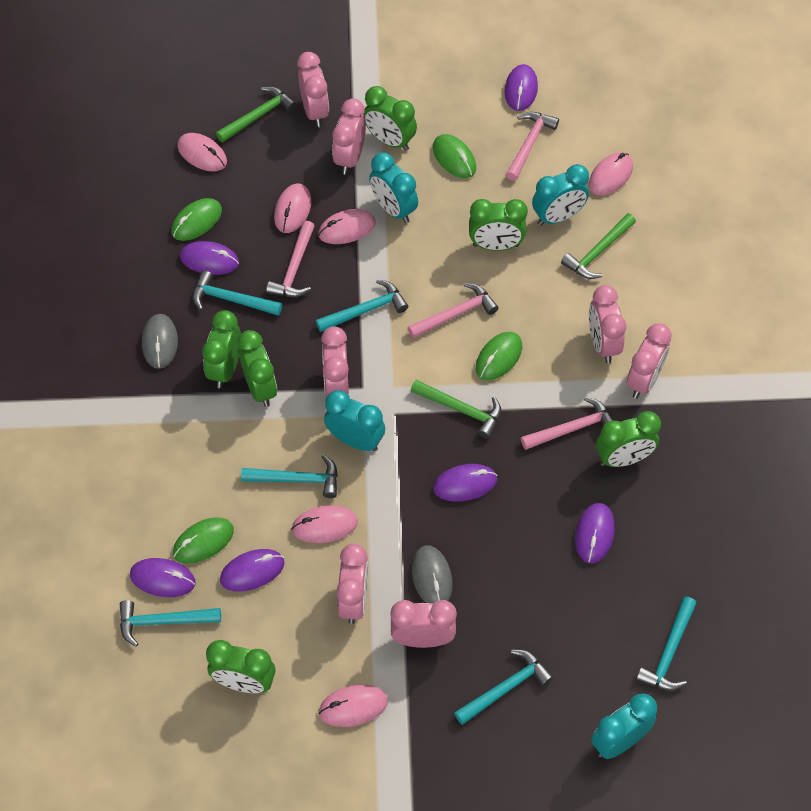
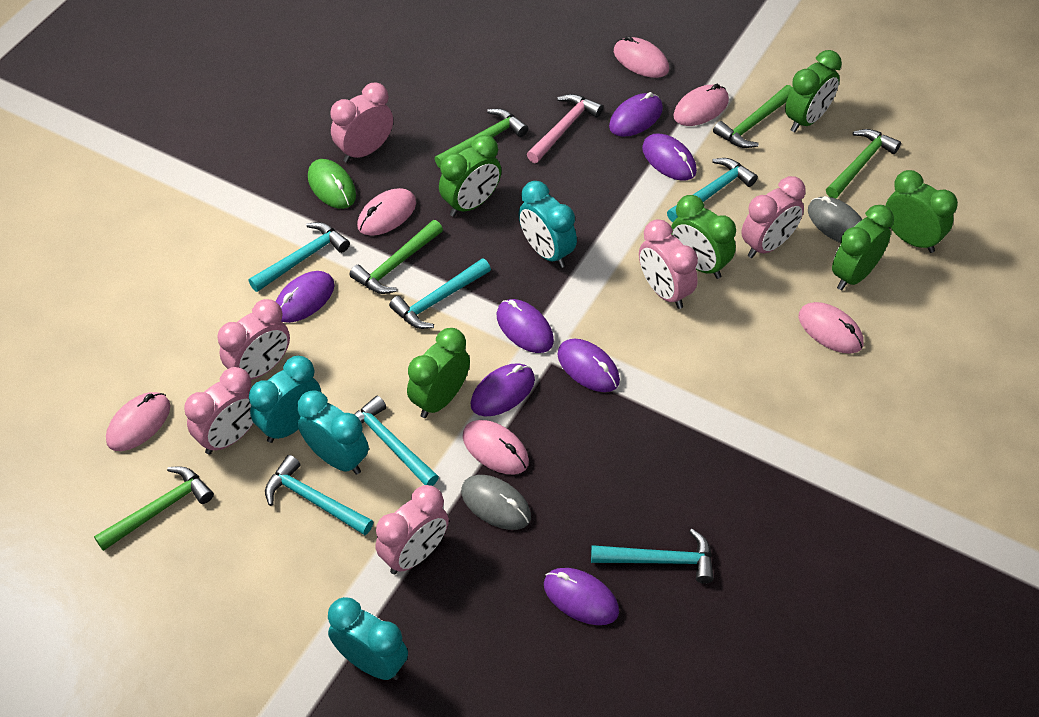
green hammer: 3 -> 5
green mouse: 4 -> 1
pink clock: 7 -> 6
pink hammer: 4 -> 1
purple mouse: 6 -> 7

